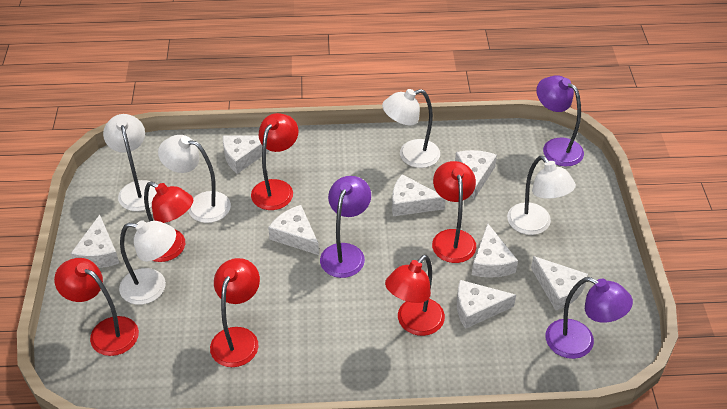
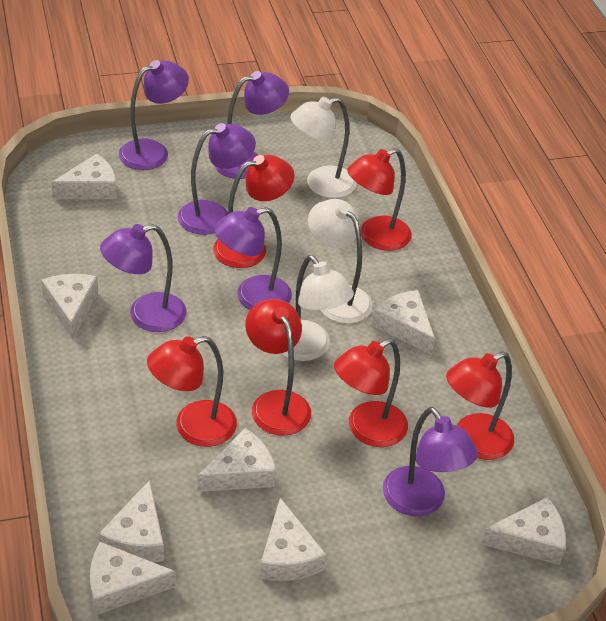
purple lamp: 3 -> 6
white lamp: 5 -> 3

